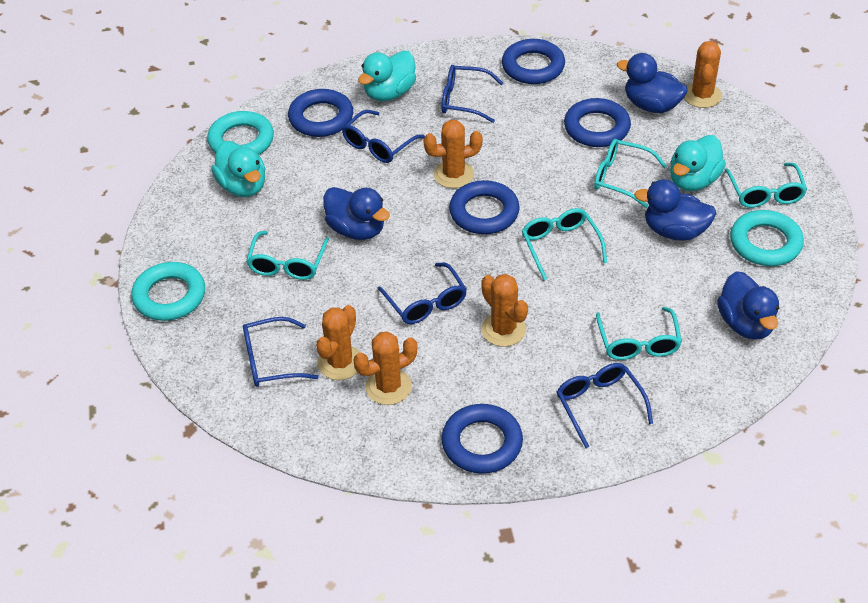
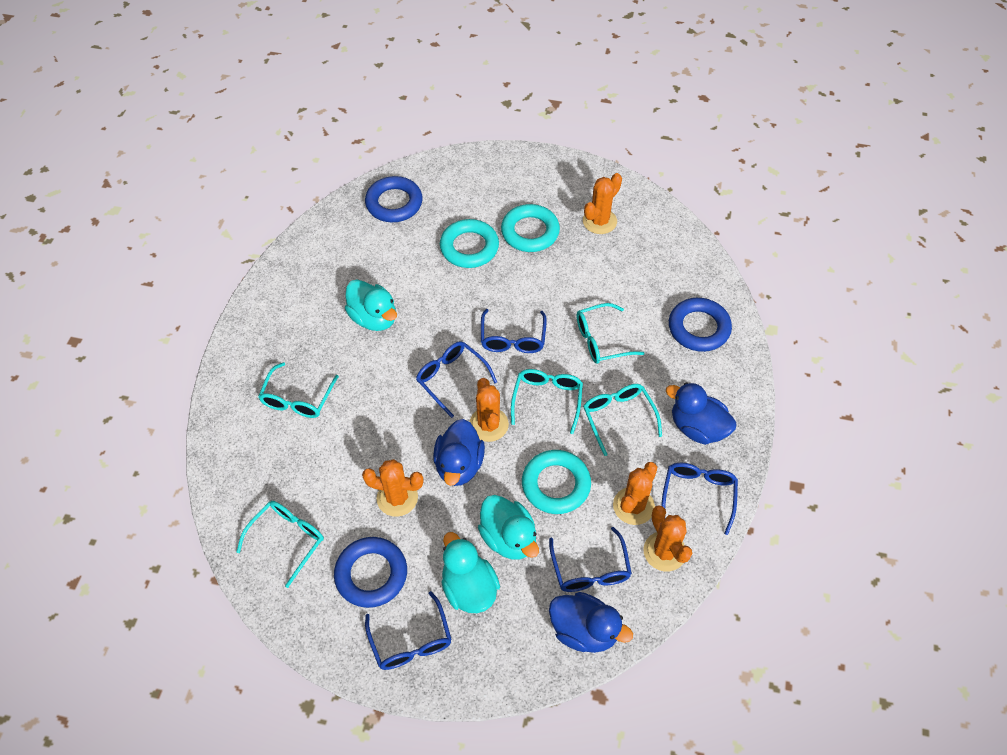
blue duck: 4 -> 3
blue ring: 5 -> 3

